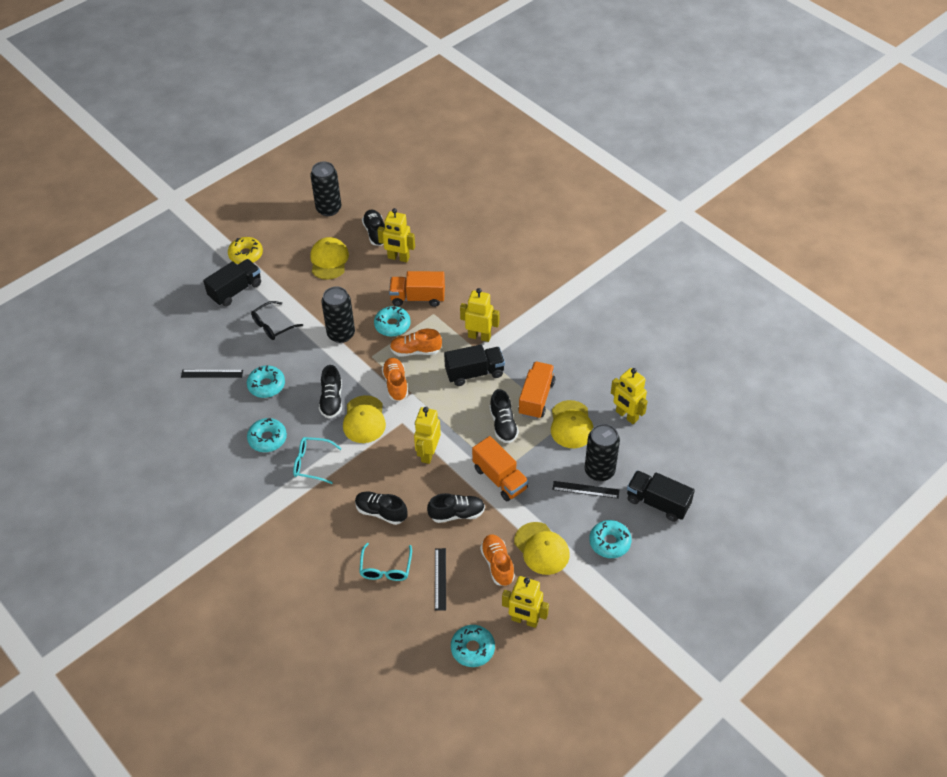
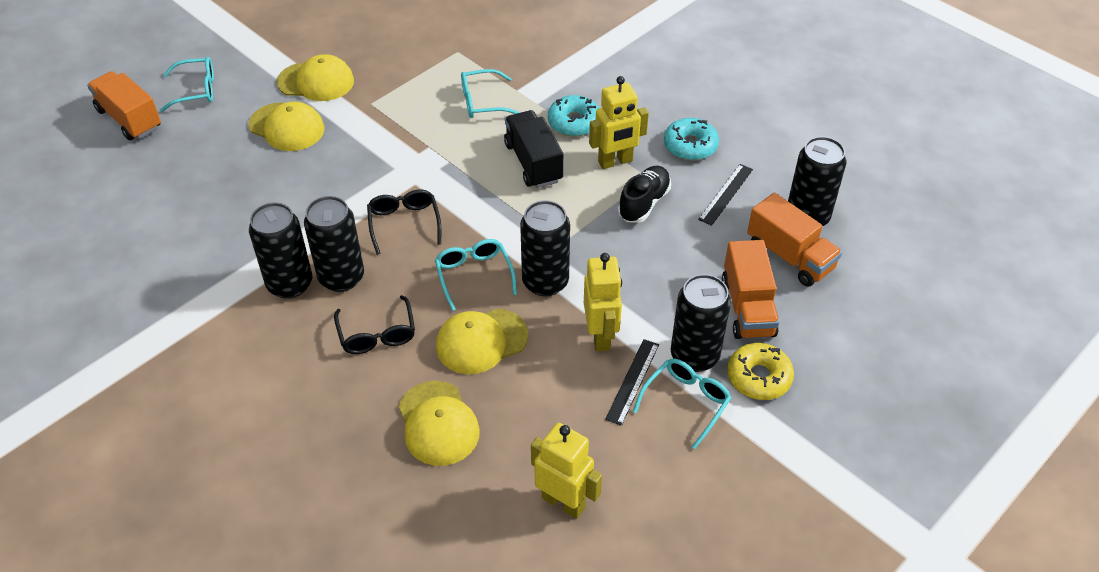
black can: 3 -> 5
black glasses: 1 -> 2
black ruler: 3 -> 2
black shoe: 5 -> 1
black truck: 3 -> 1
orange shoe: 3 -> 0
turquoise donut: 5 -> 2
turquoise glasses: 2 -> 4
yellow robot: 5 -> 3

